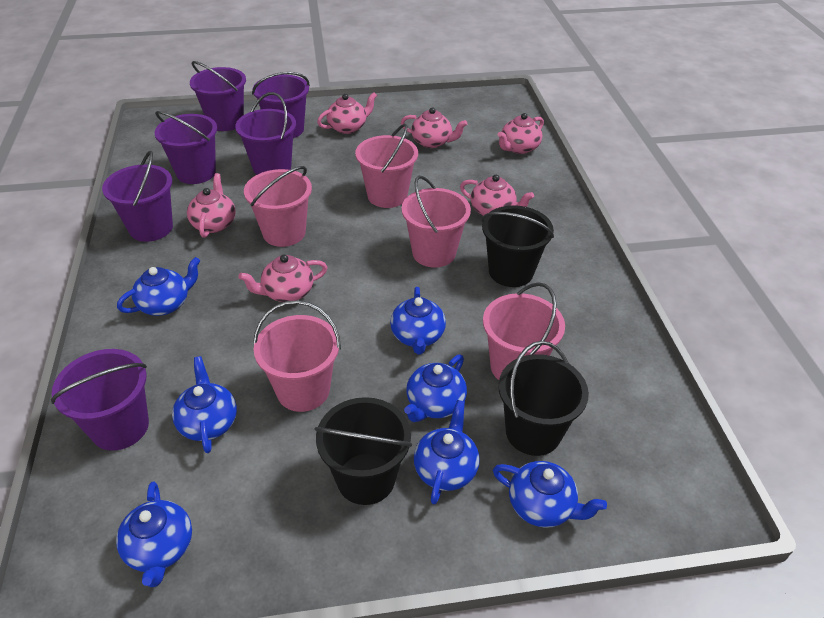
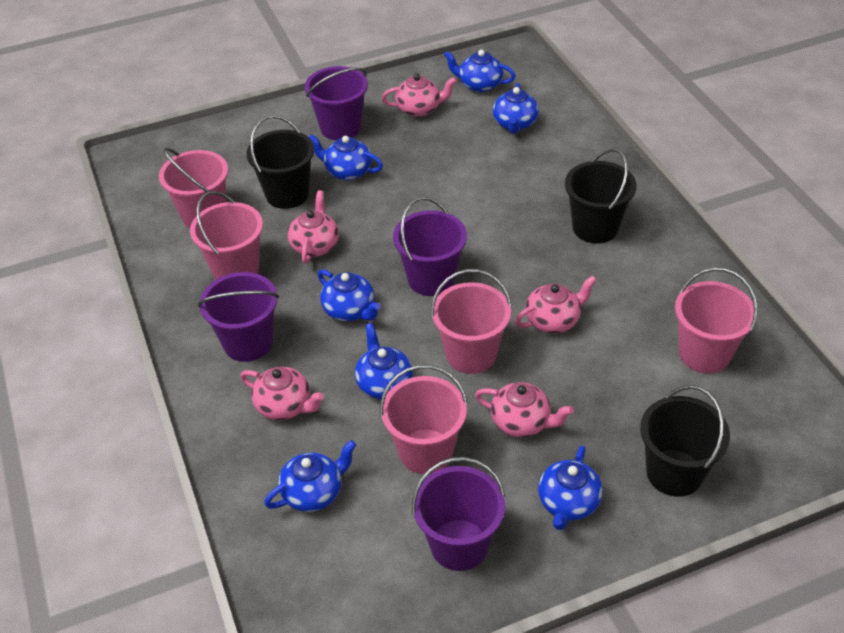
pink teapot: 6 -> 5
purple bucket: 6 -> 4

